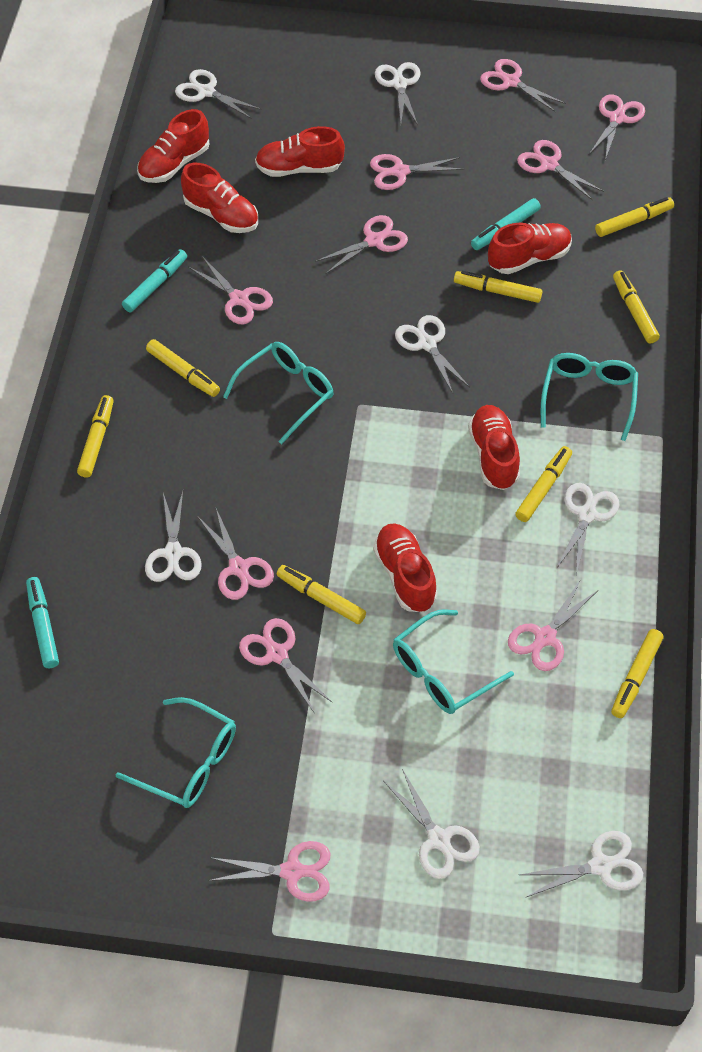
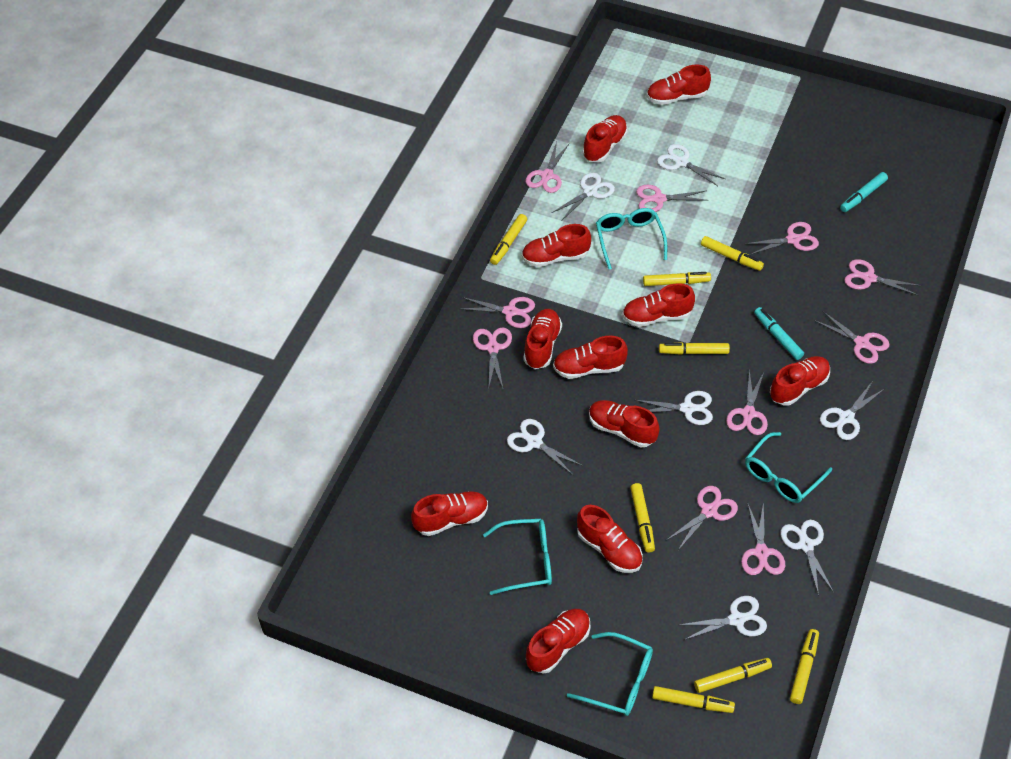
red shoe: 6 -> 11
turquoise marker: 3 -> 2

